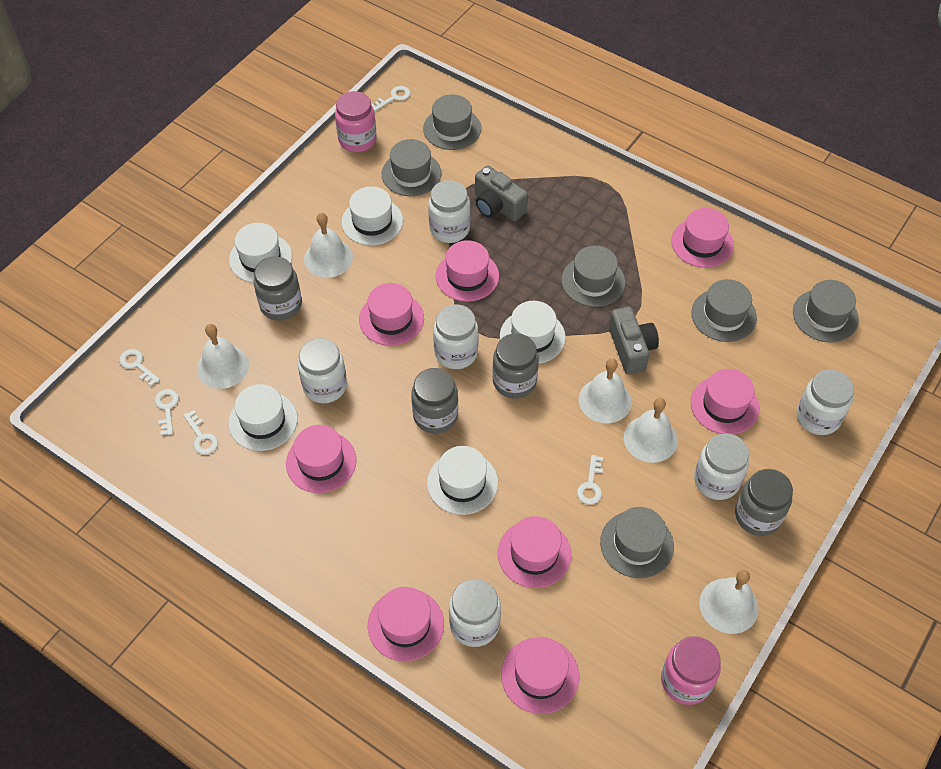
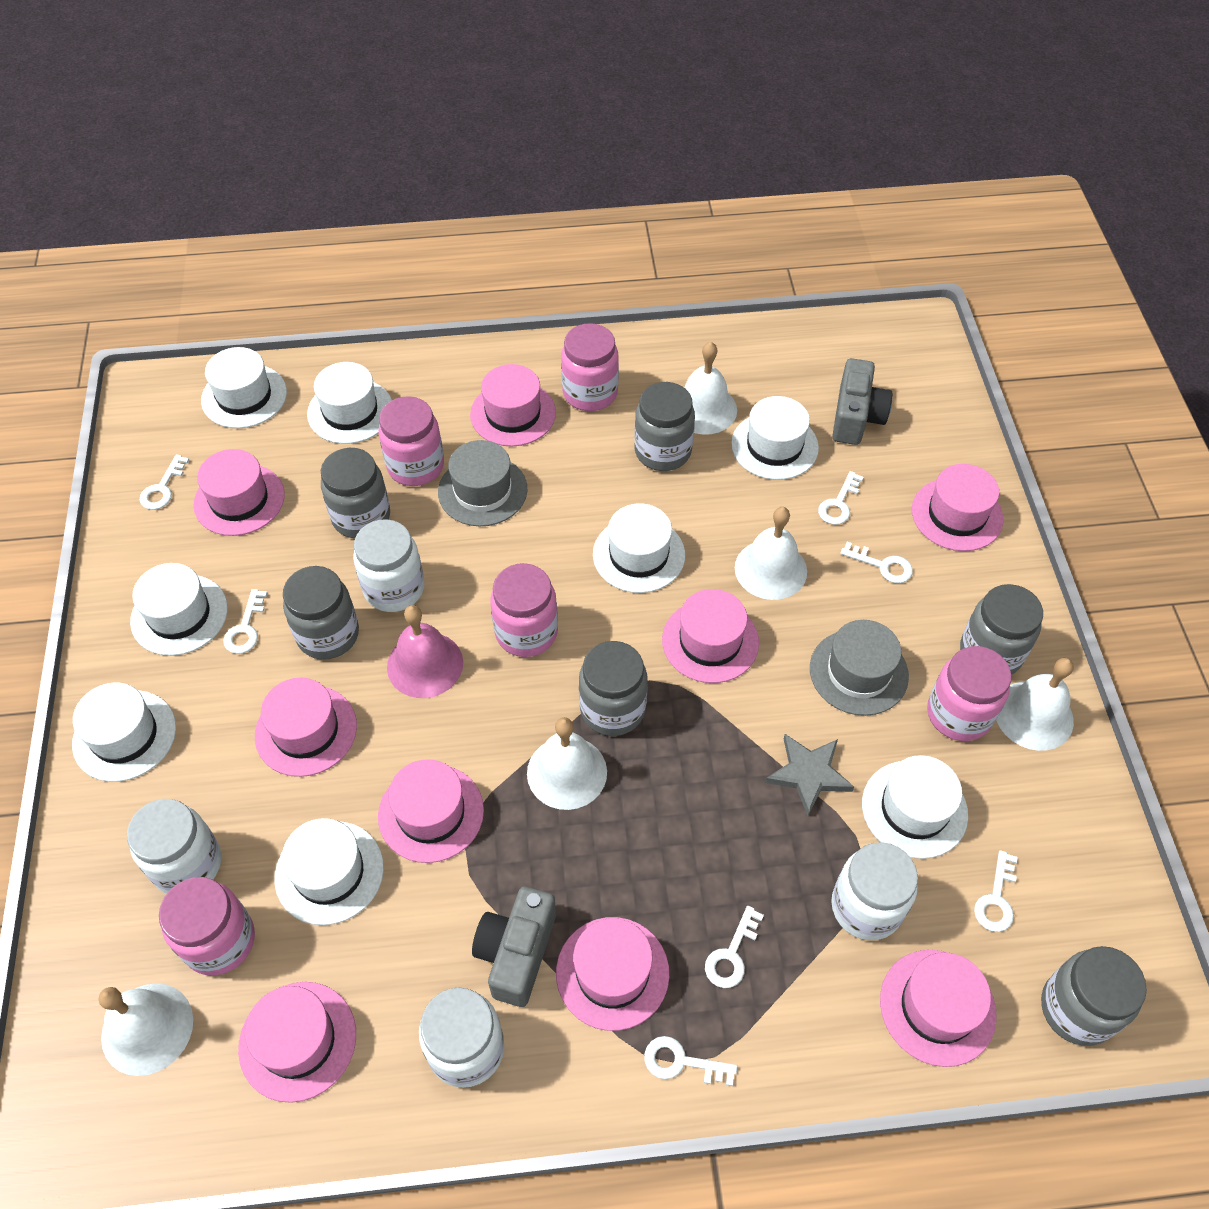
grey hat: 6 -> 2
grey jar: 4 -> 6
grey star: 0 -> 1
pink bell: 0 -> 1
pink hat: 8 -> 9
pink jar: 2 -> 5
white hat: 5 -> 8
white jar: 6 -> 4
white key: 5 -> 7

